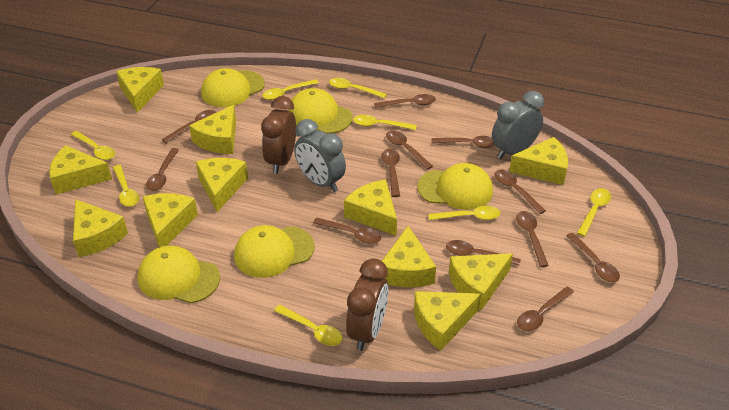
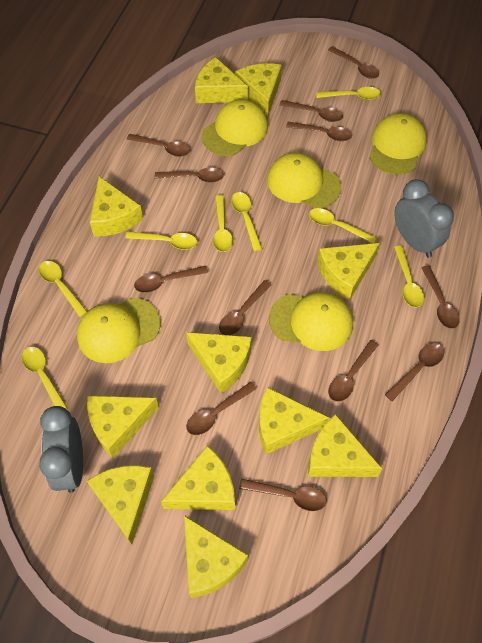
brown clock: 2 -> 0

